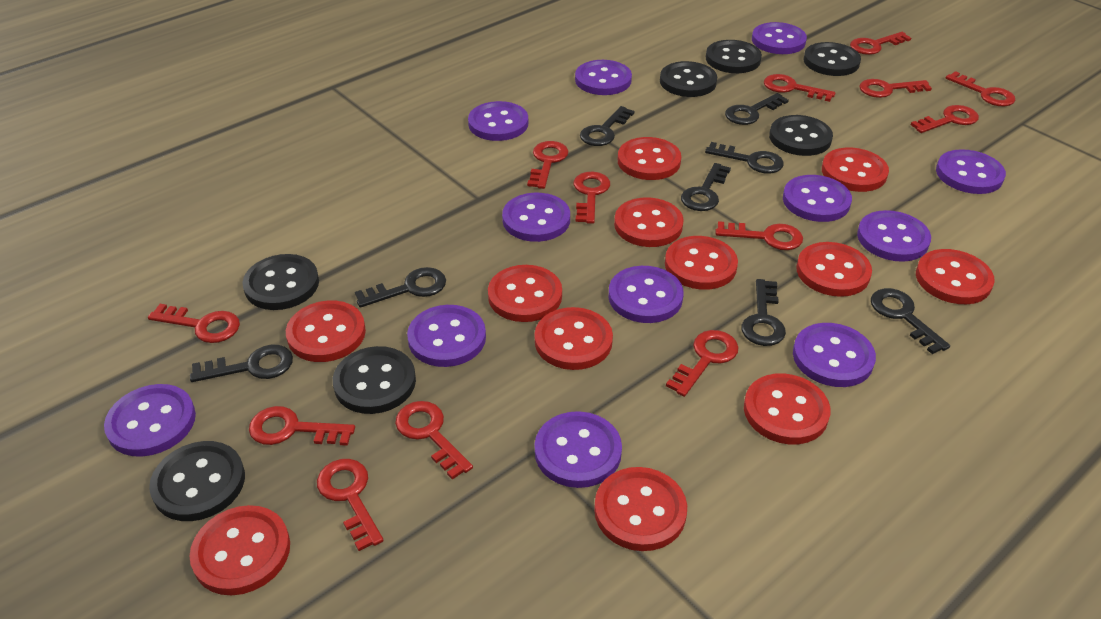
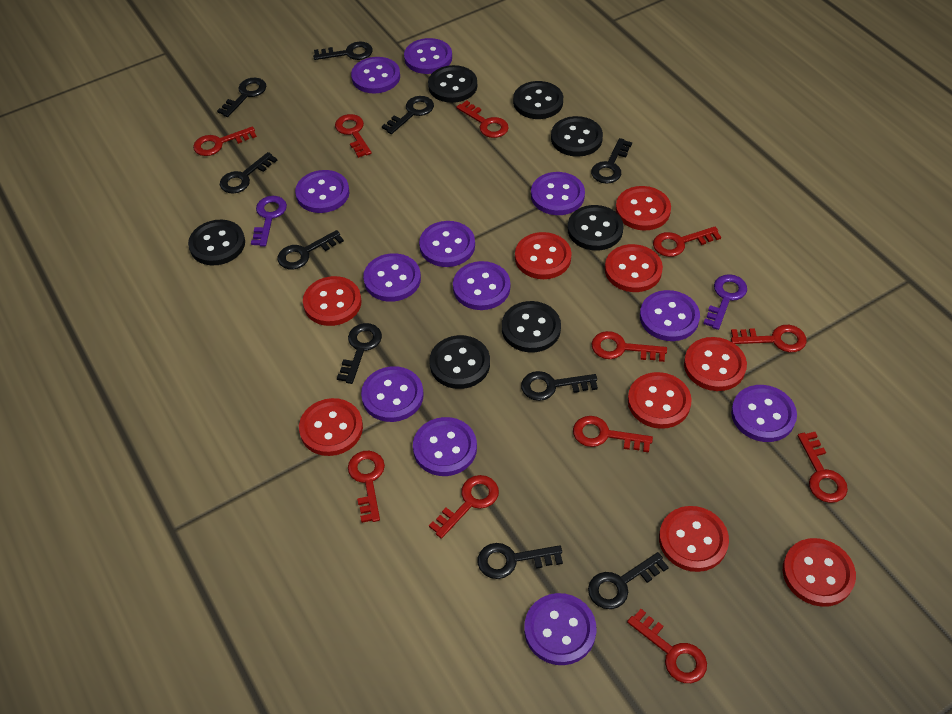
black key: 8 -> 10
purple key: 0 -> 2
red button: 12 -> 9
red key: 13 -> 11

